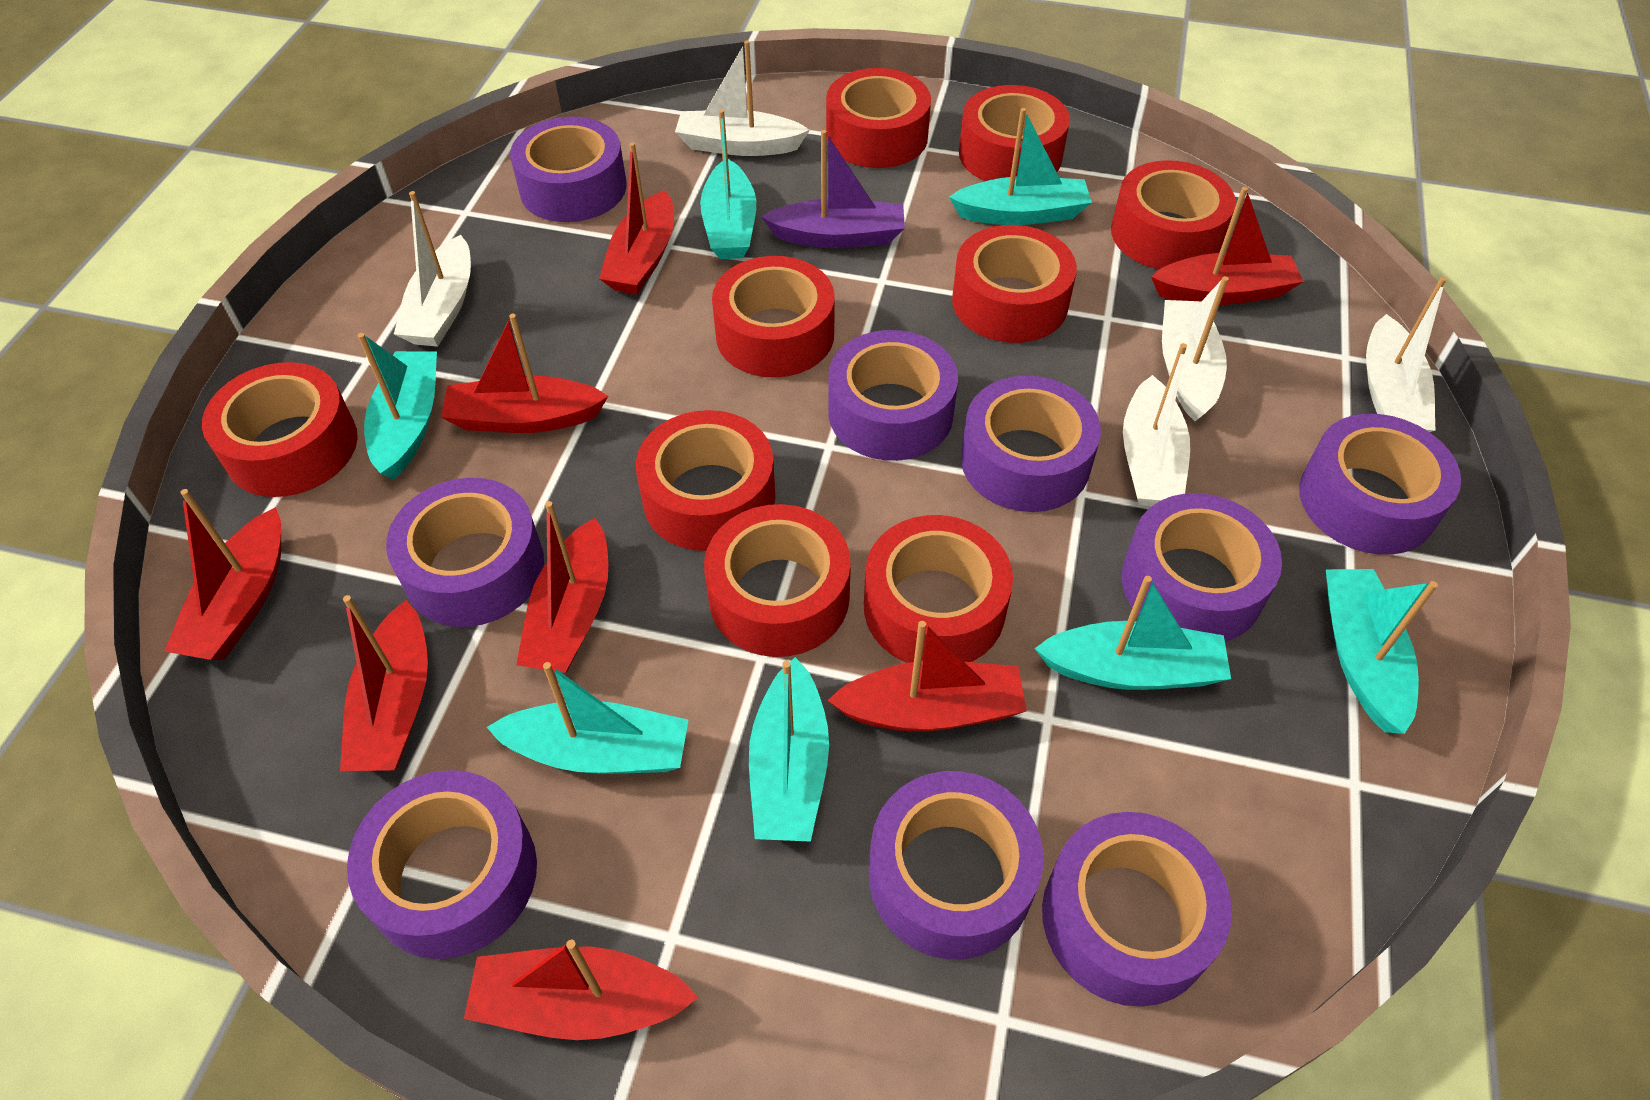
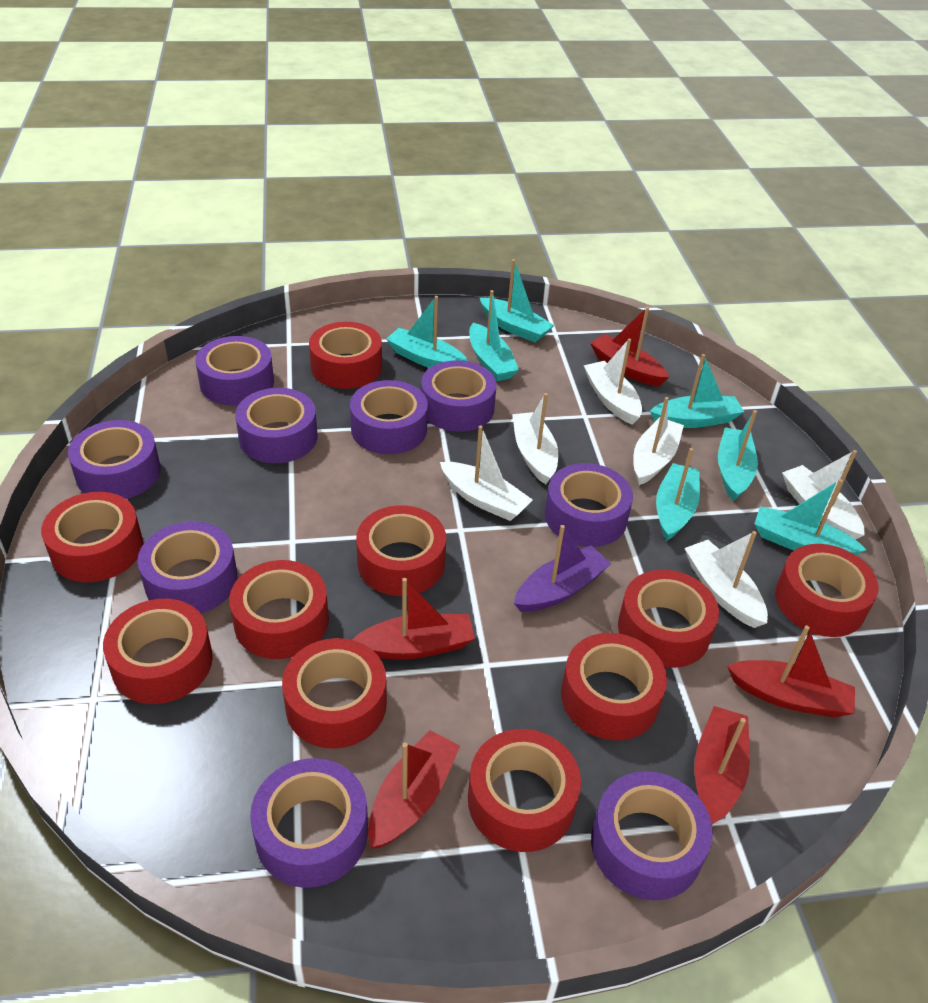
red boat: 8 -> 5
red tape: 9 -> 10
white boat: 5 -> 6

